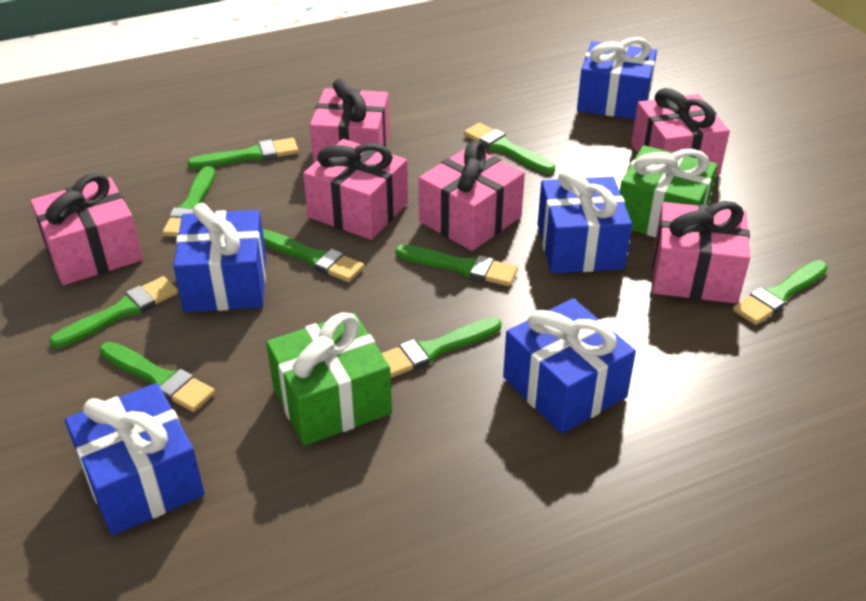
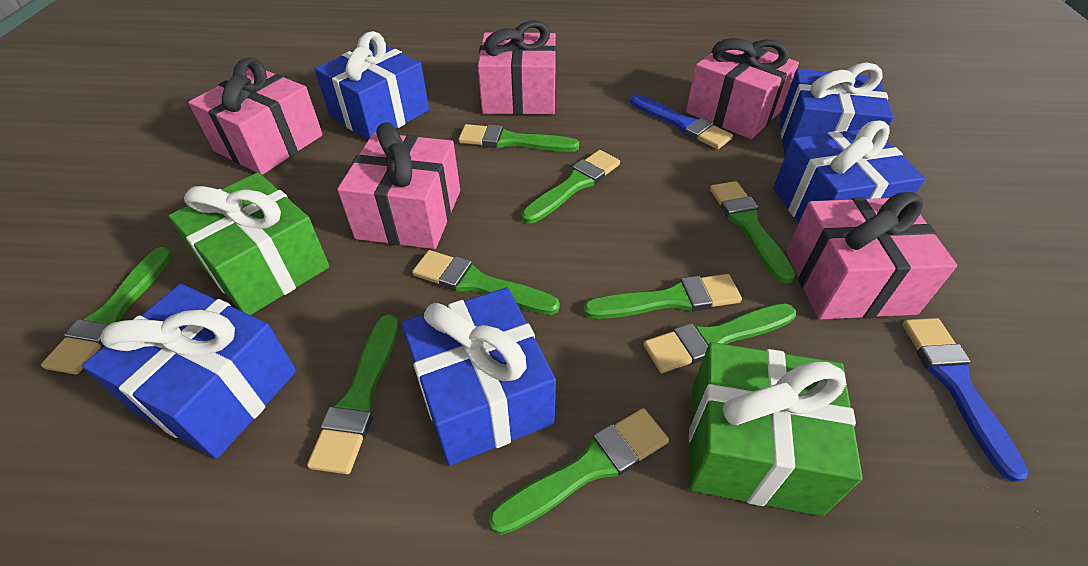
blue brush: 0 -> 2
pink gift: 6 -> 5

